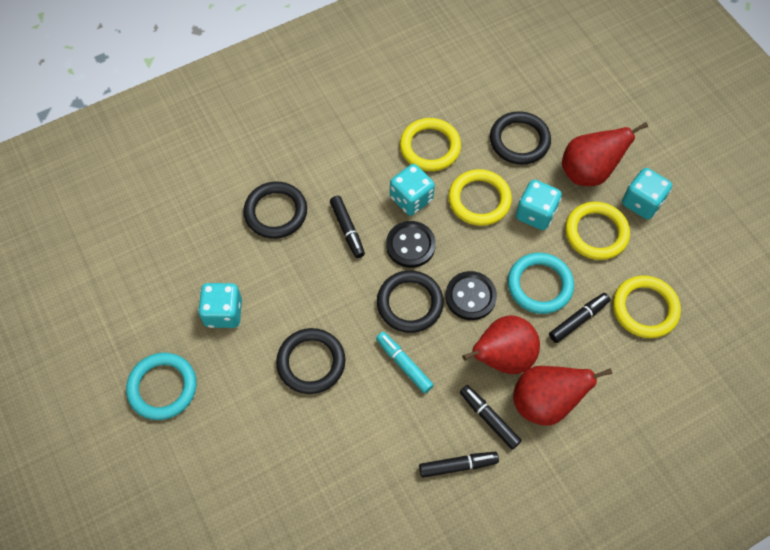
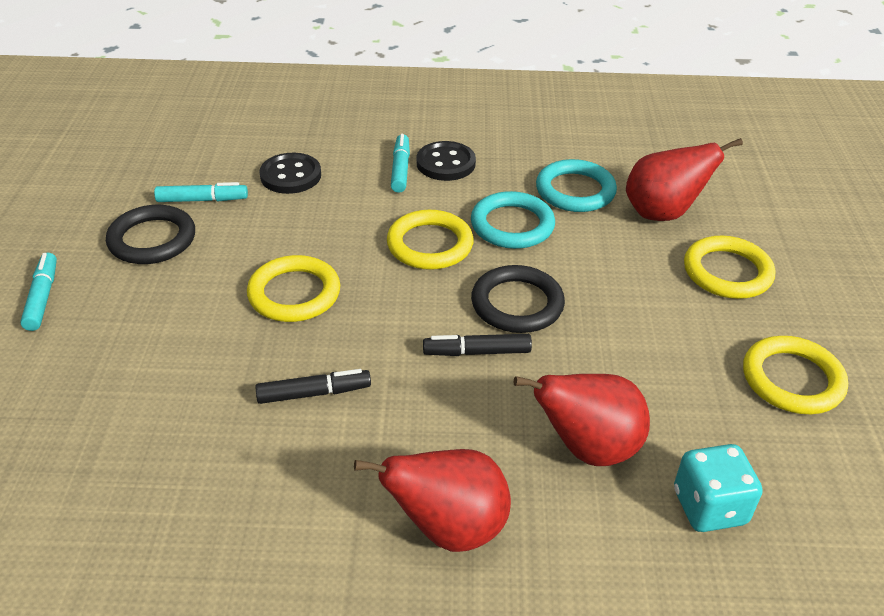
black marker: 4 -> 2
black ring: 4 -> 2
turquoise dice: 4 -> 1
turquoise marker: 1 -> 3

